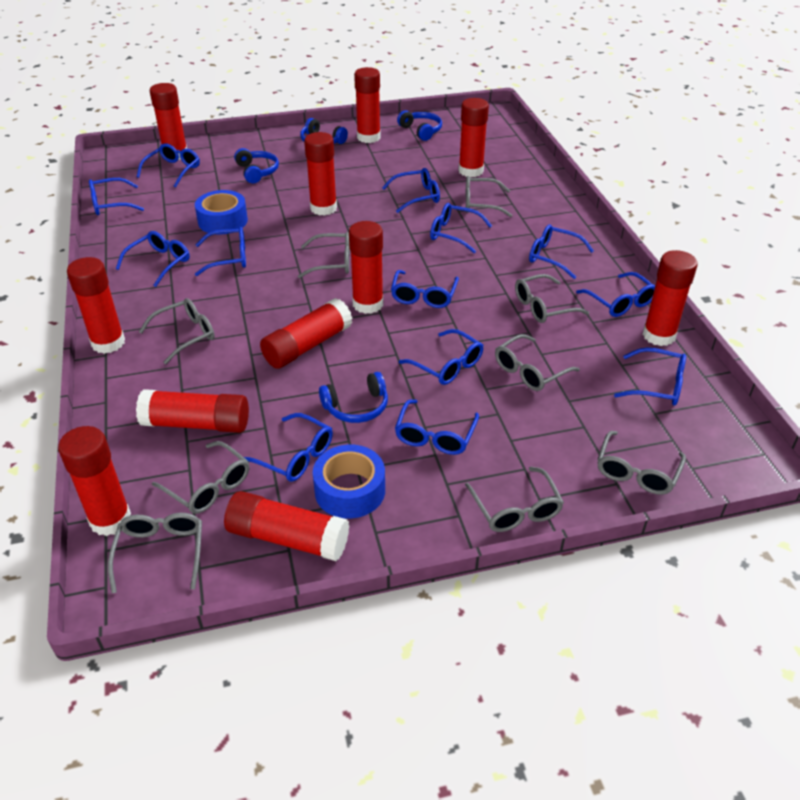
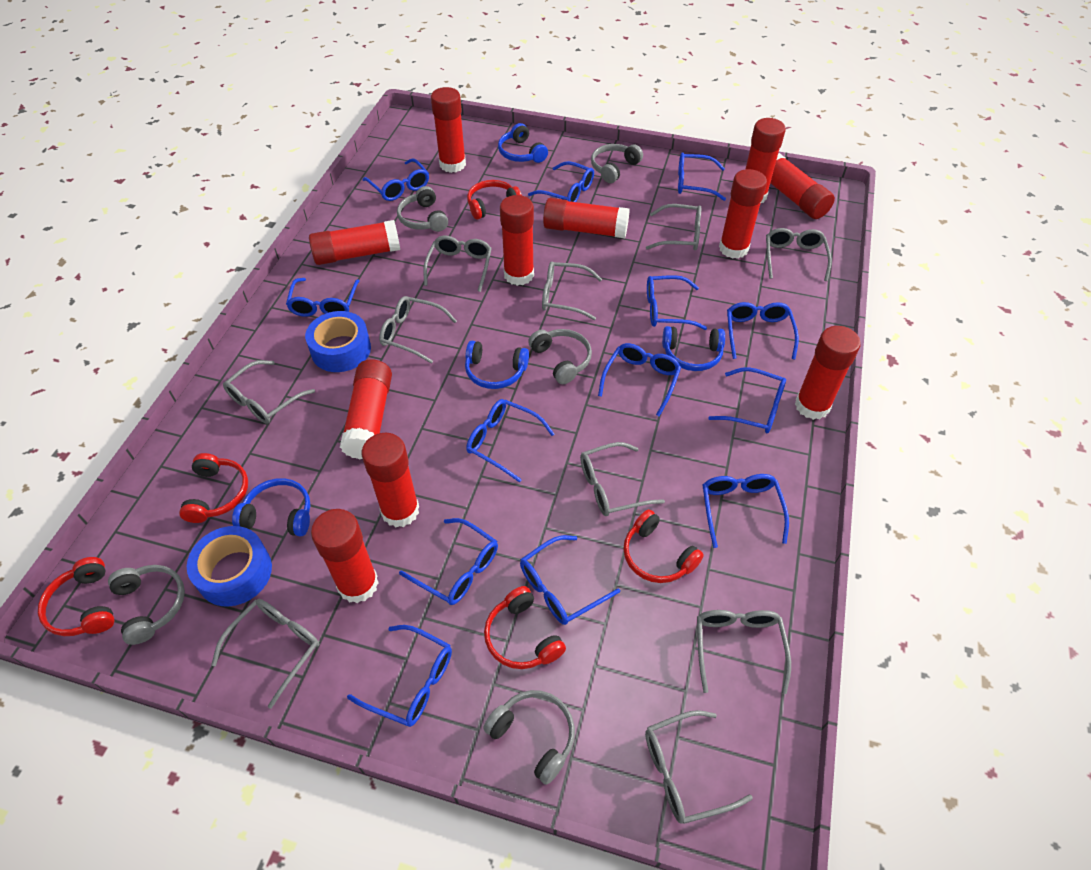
grey glasses: 9 -> 10
grey headphones: 0 -> 5
red headphones: 0 -> 5

